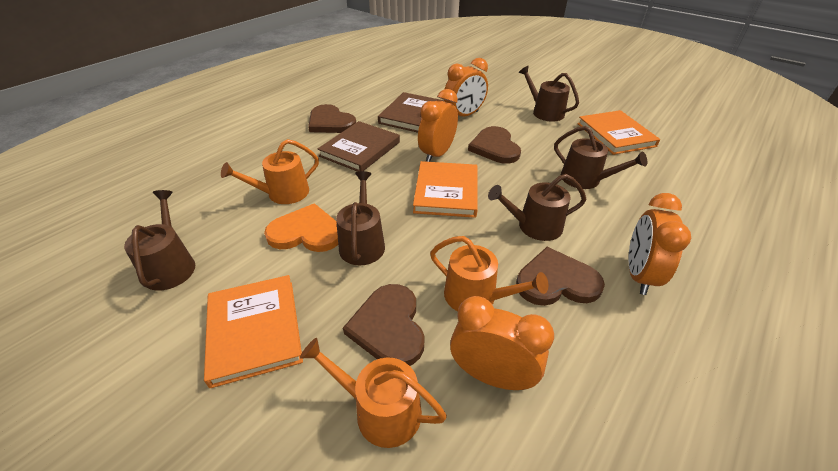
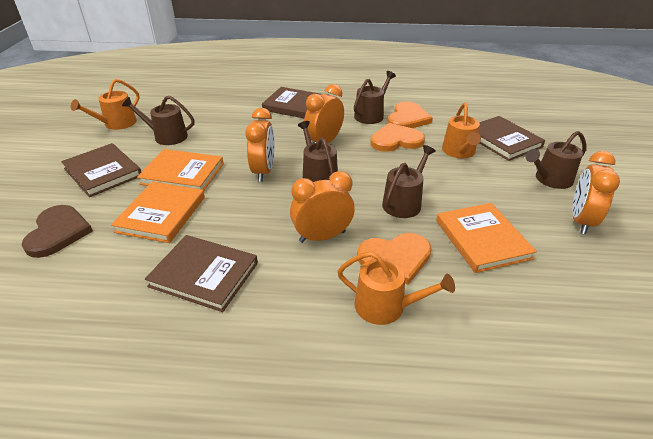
brown book: 2 -> 4
brown heart: 4 -> 1
orange heart: 1 -> 3

